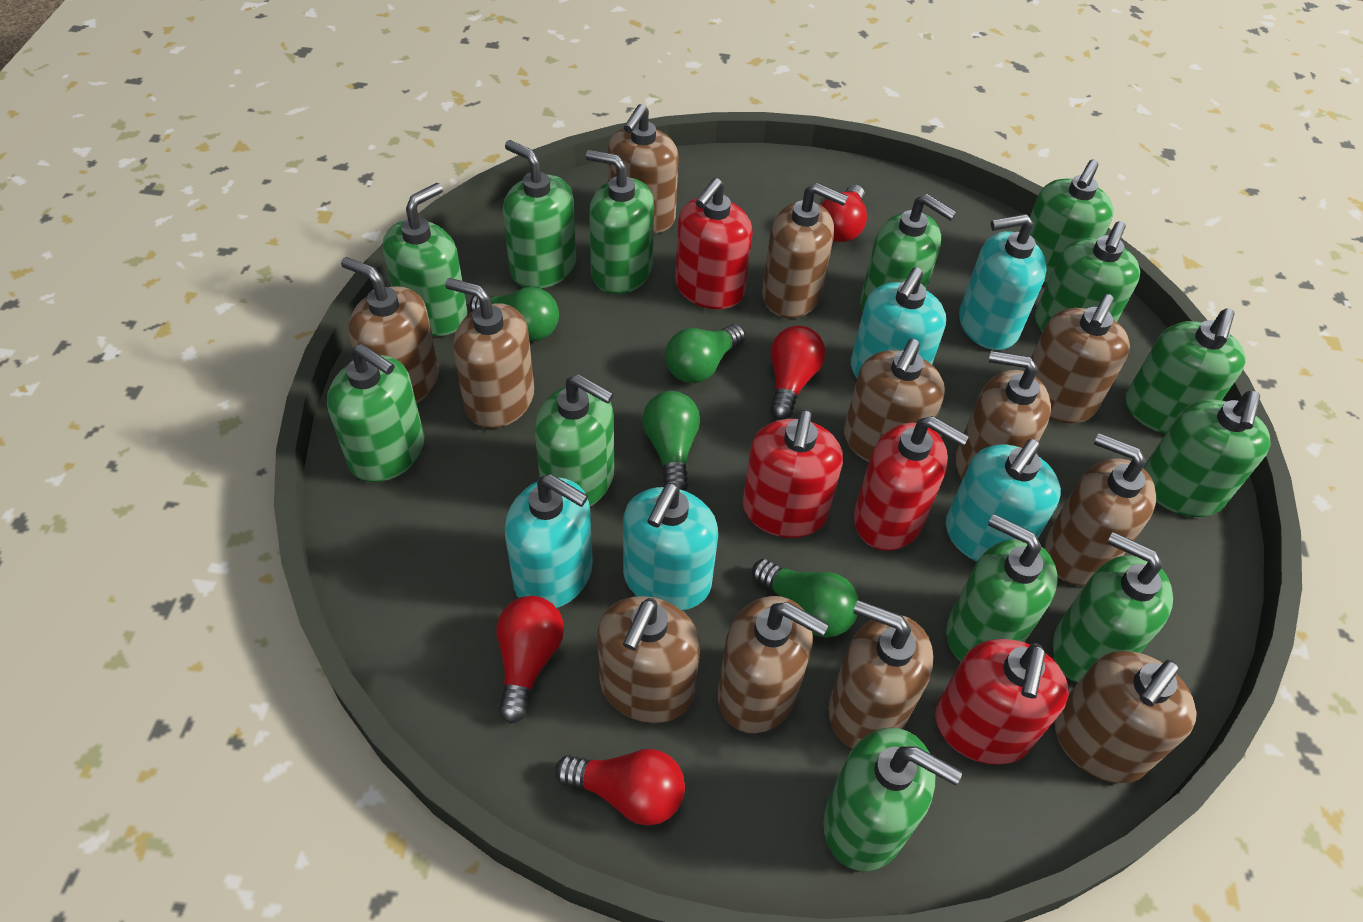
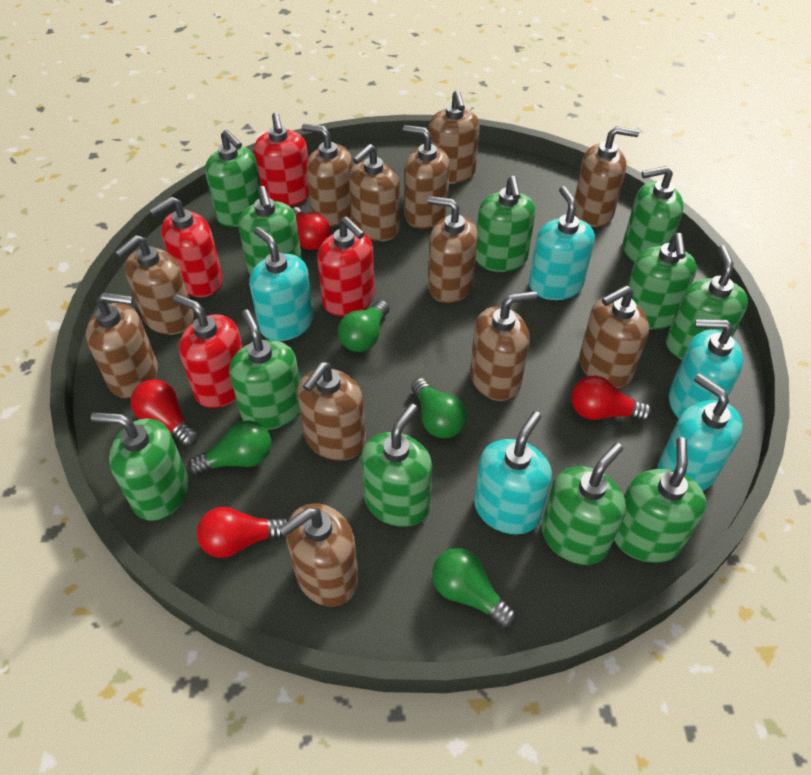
green soap dispenser: 13 -> 11

